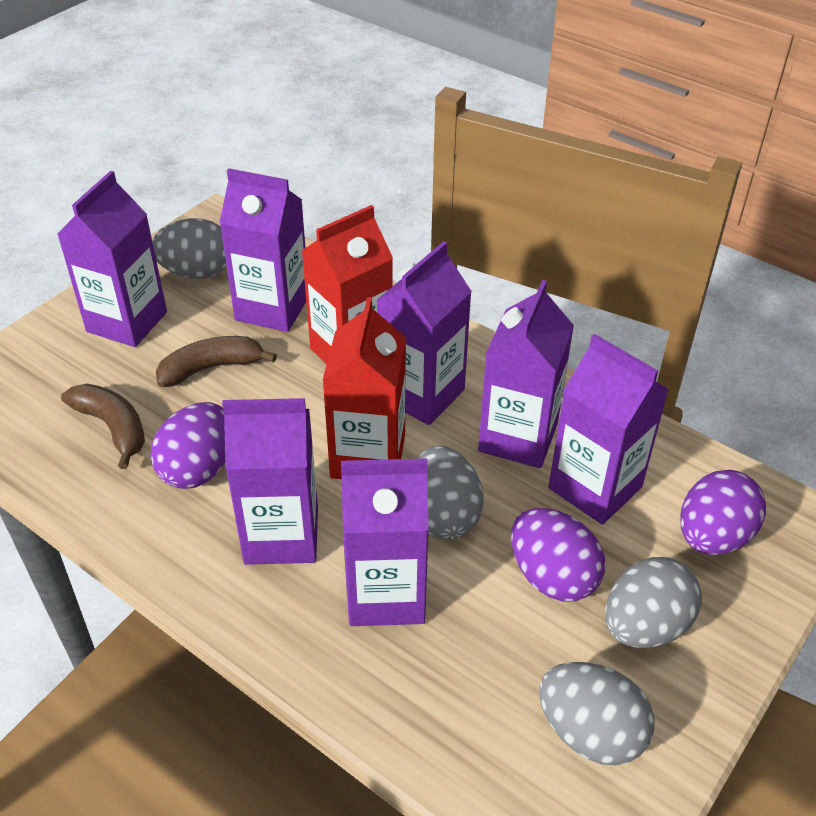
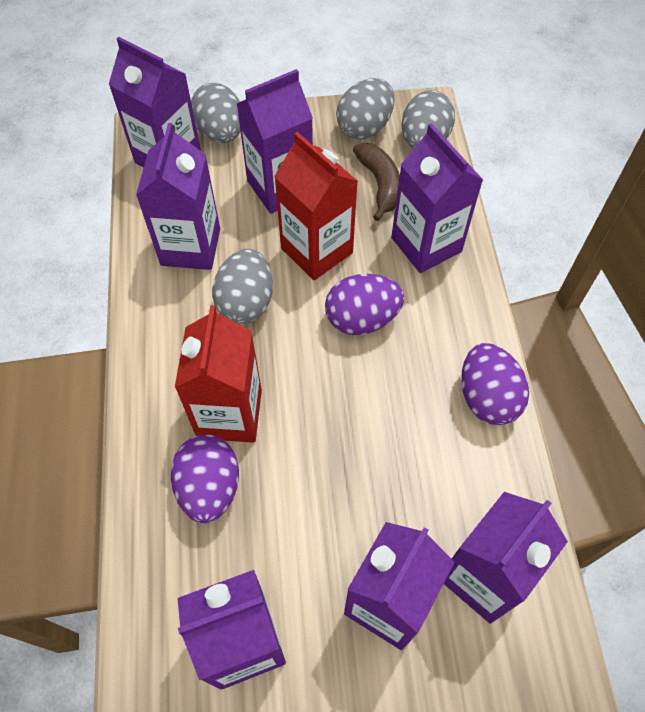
brown banana: 2 -> 1

